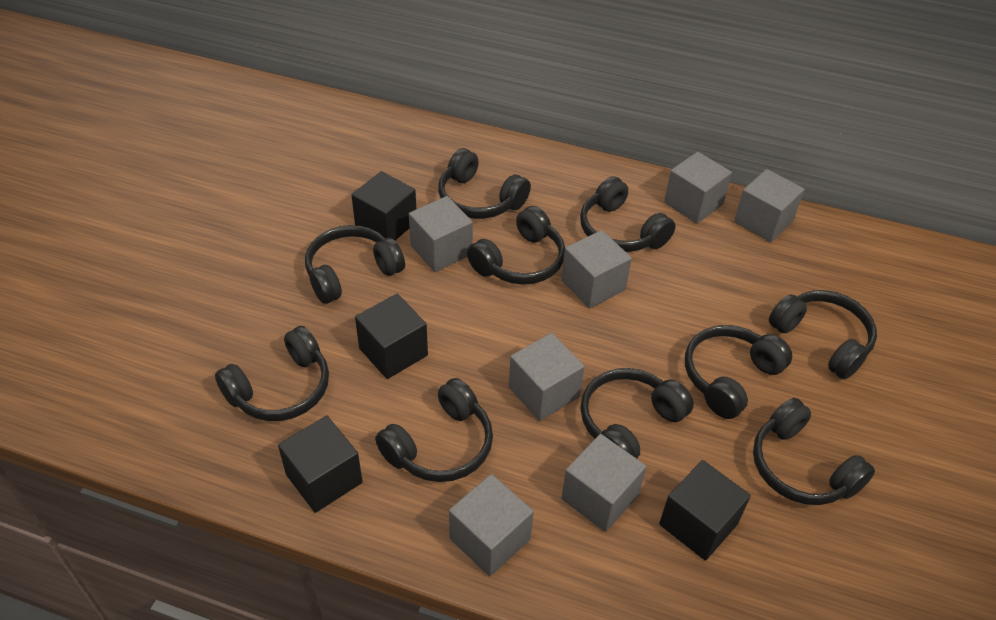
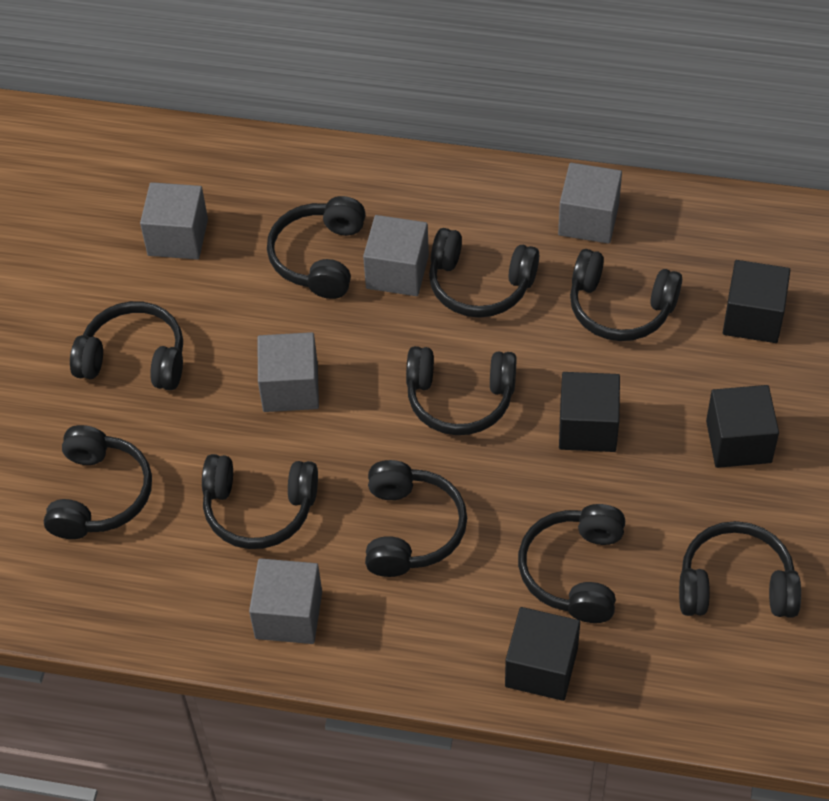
grey cube: 7 -> 5

